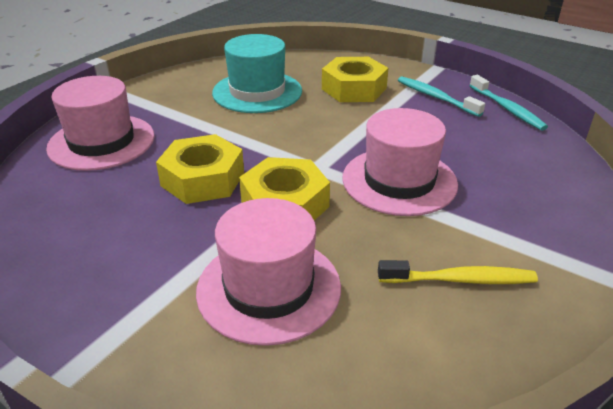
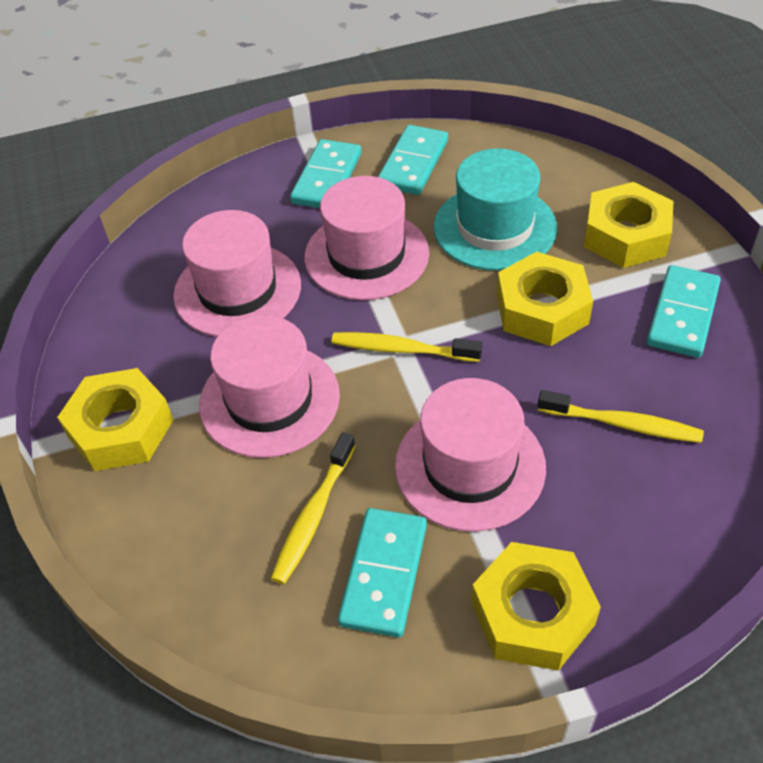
pink hat: 3 -> 4
turquoise domino: 0 -> 4
turquoise toothbrush: 2 -> 0
yellow nut: 3 -> 4
yellow toothbrush: 1 -> 3

